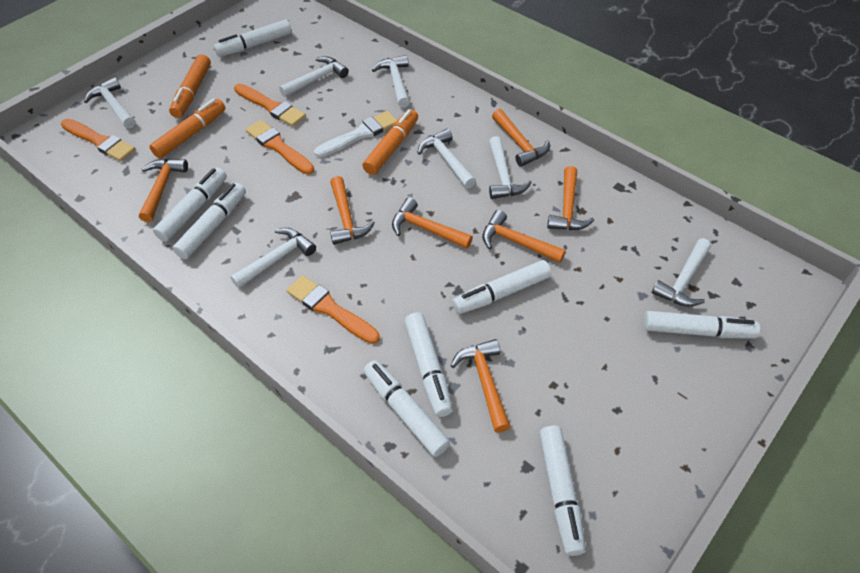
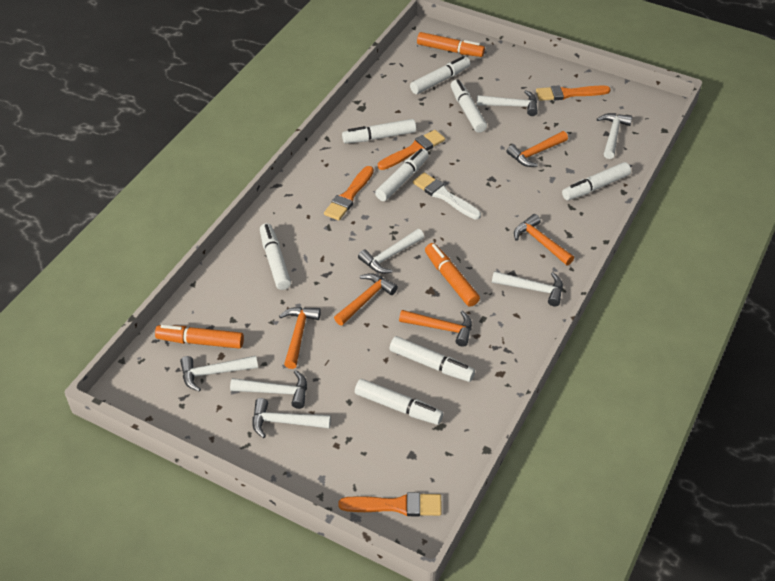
orange hammer: 7 -> 5

